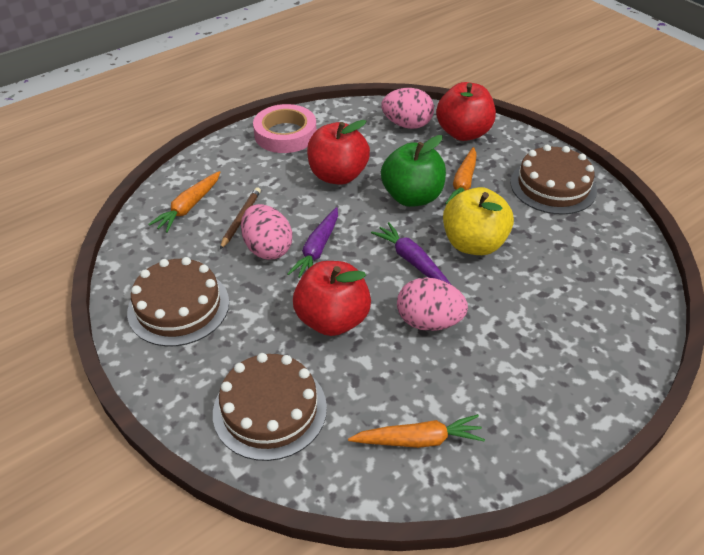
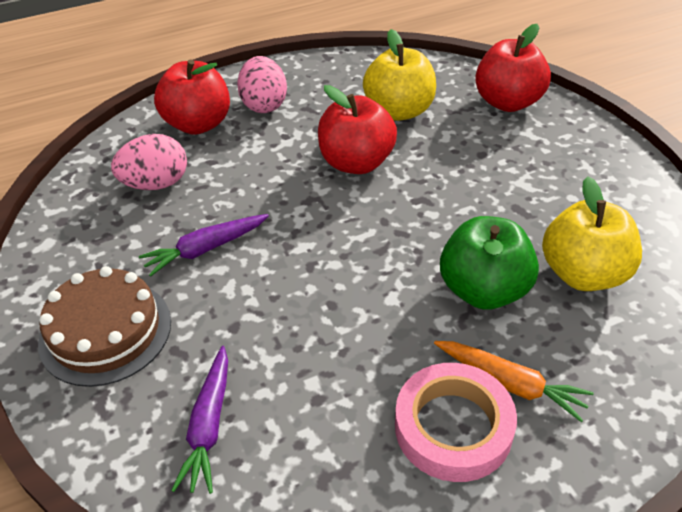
brown cake: 3 -> 1
brown pencil: 1 -> 0
orange carrot: 3 -> 1
pink egg: 3 -> 2
yellow apple: 1 -> 2

